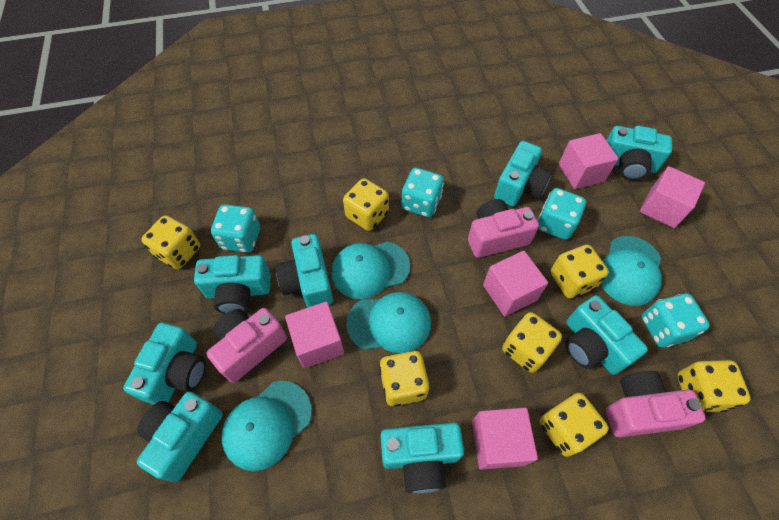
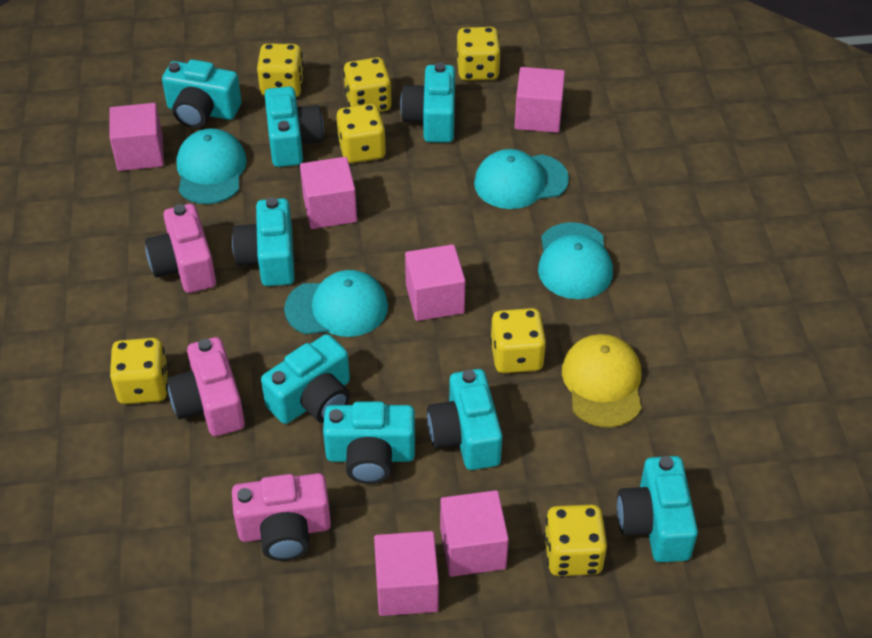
pink cube: 5 -> 6
turquoise dice: 4 -> 0
yellow cap: 0 -> 1

